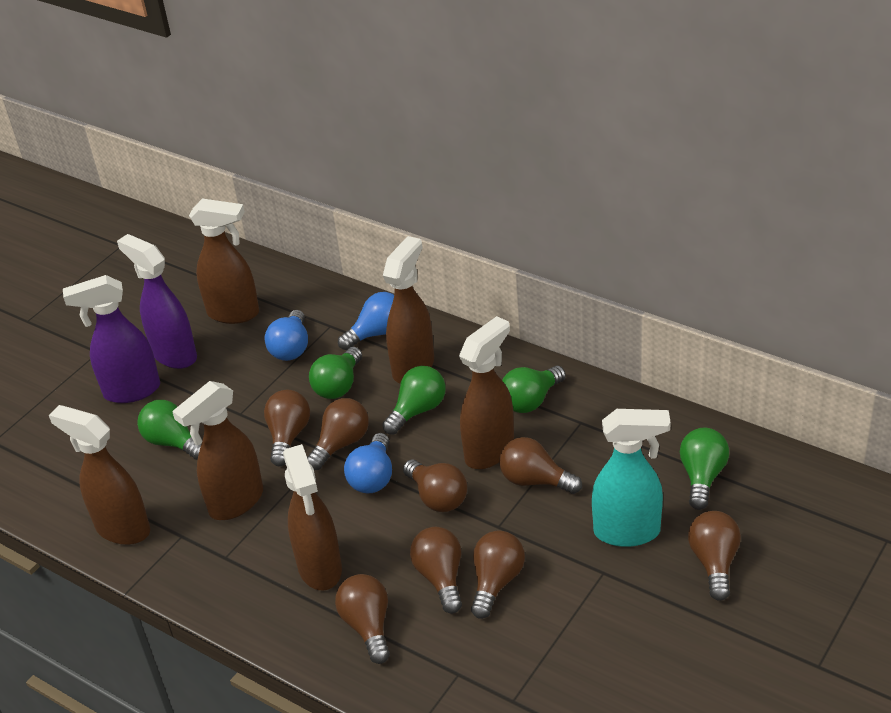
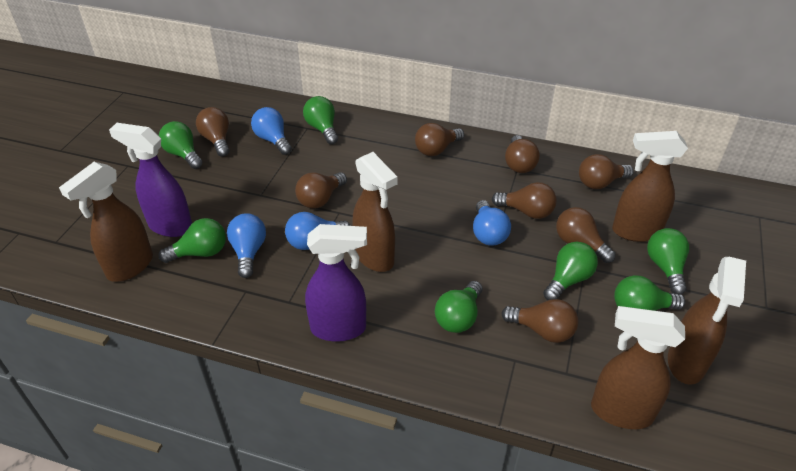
blue light bulb: 3 -> 4
brown spray bottle: 6 -> 5
green light bulb: 5 -> 7
turquoise spray bottle: 1 -> 0

